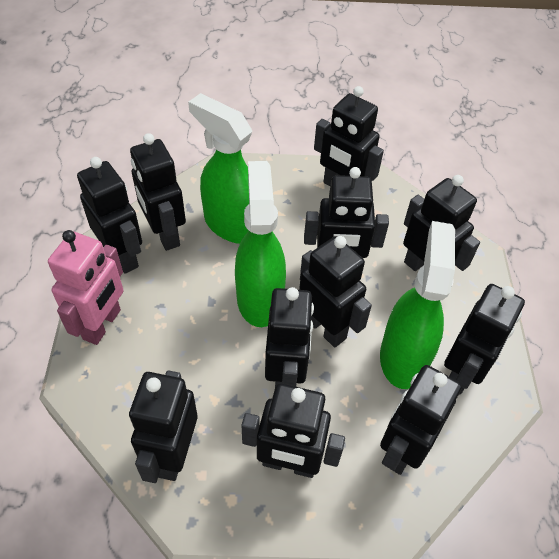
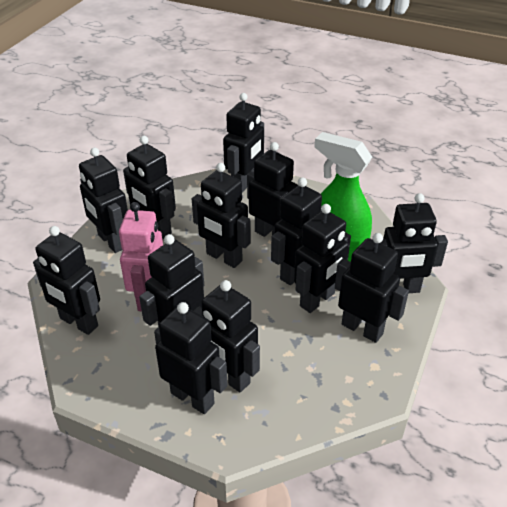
black robot: 11 -> 13
green spray bottle: 3 -> 1

